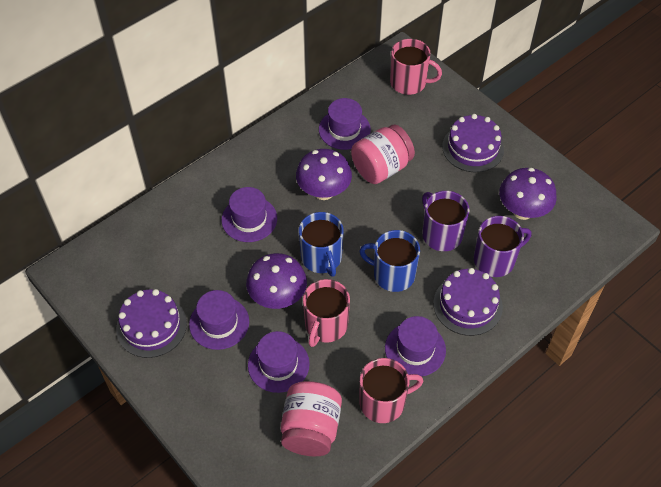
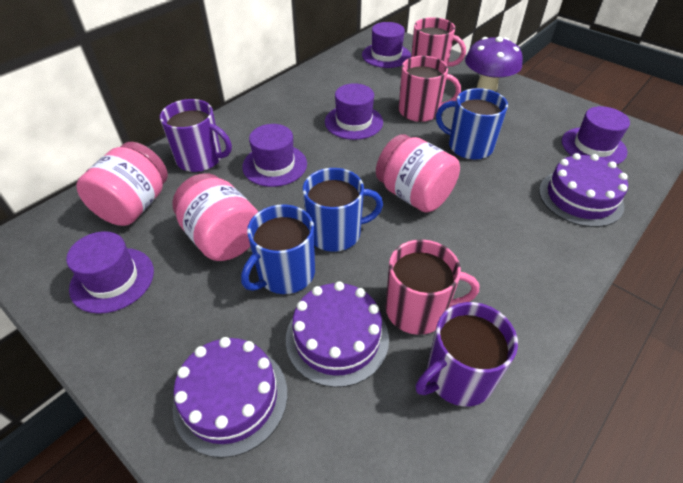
blue mug: 2 -> 3
pink jar: 2 -> 3
purple mushroom: 3 -> 1

